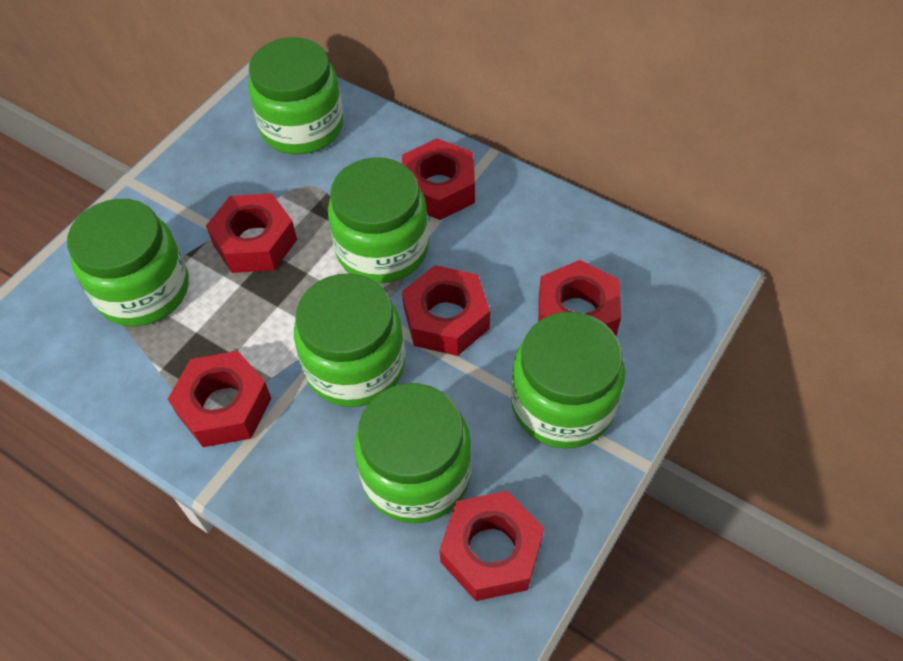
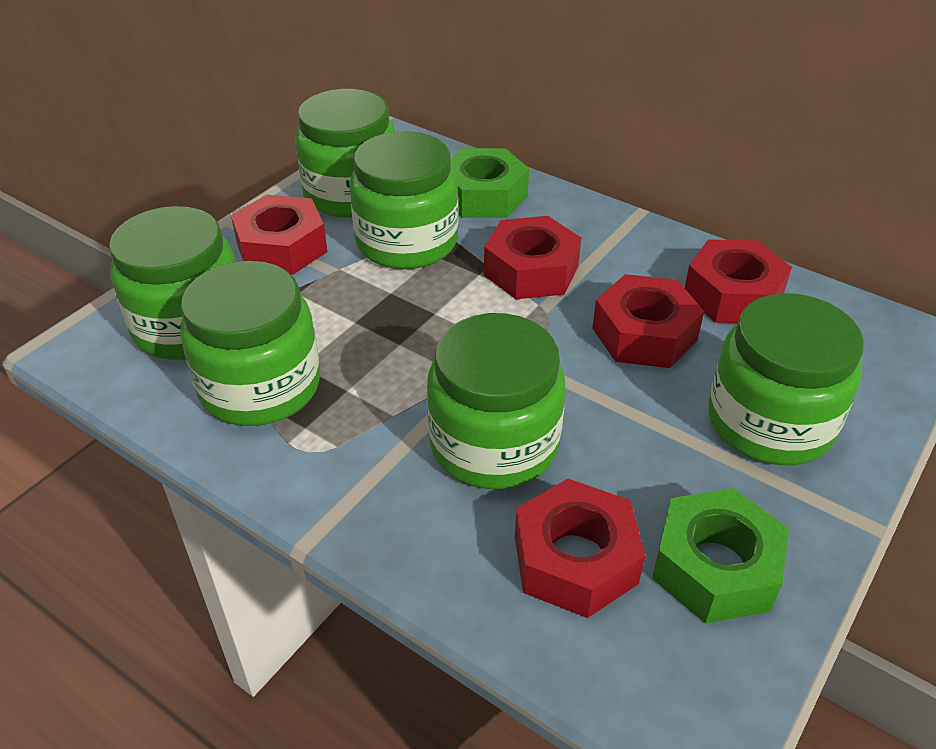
green nut: 0 -> 2
red nut: 6 -> 5

